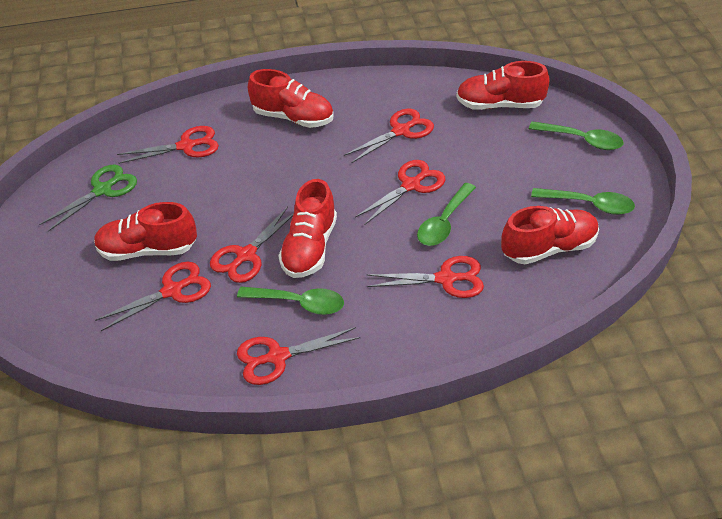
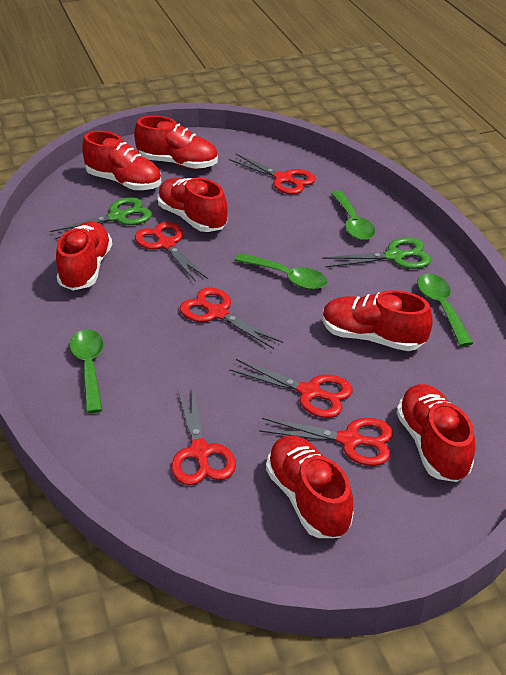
green scissors: 1 -> 2
red scissors: 7 -> 6
red shoe: 5 -> 7

